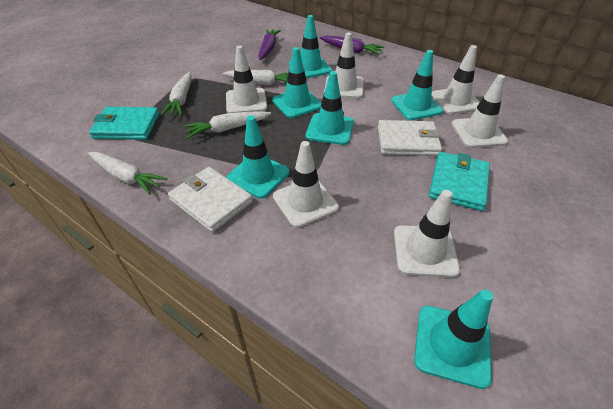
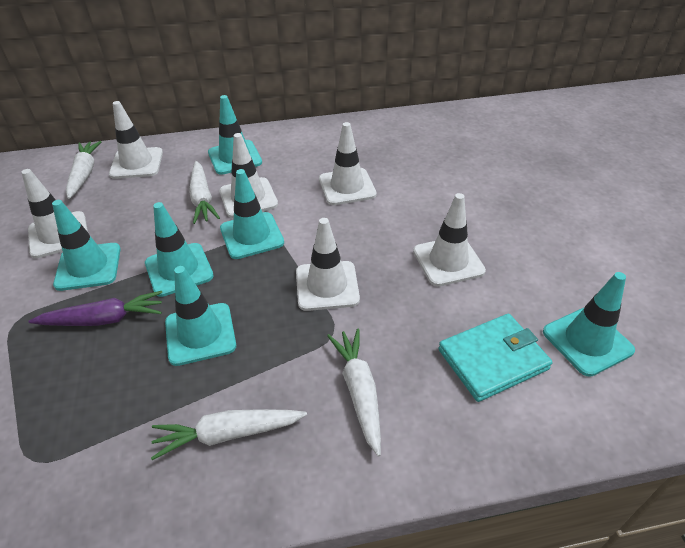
purple carrot: 2 -> 1
turquoise wallet: 2 -> 1
white wallet: 2 -> 0

